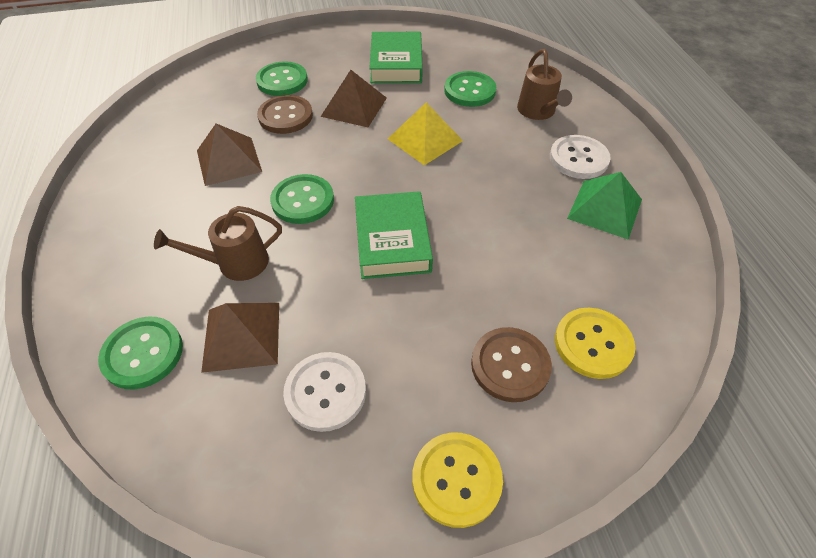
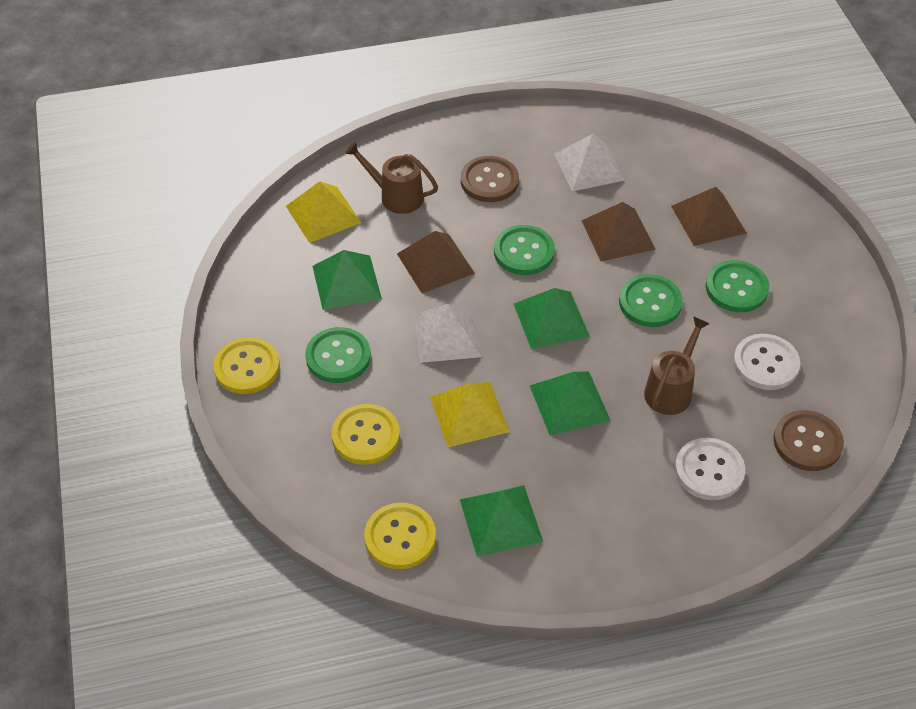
green book: 2 -> 0
green pyramid: 1 -> 4
white pyramid: 0 -> 2
yellow button: 2 -> 3
yellow pyramid: 1 -> 2

